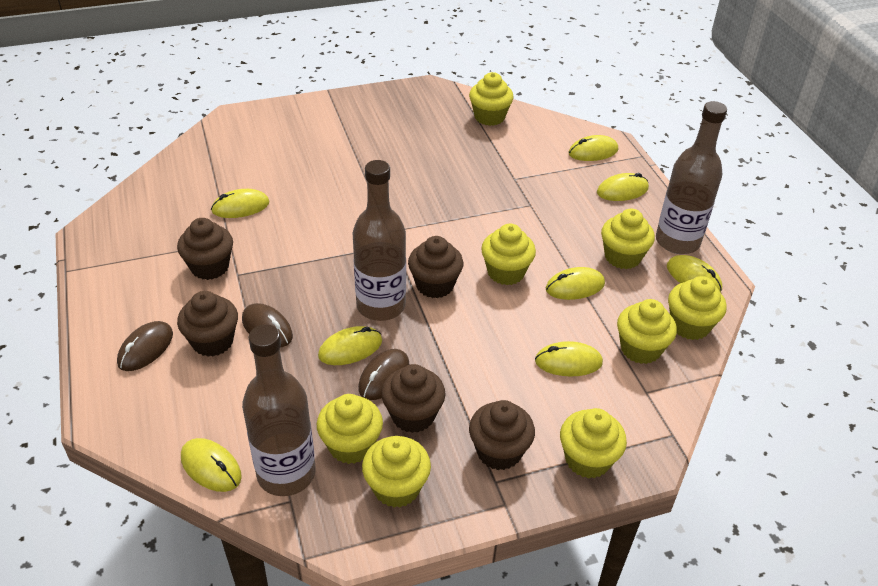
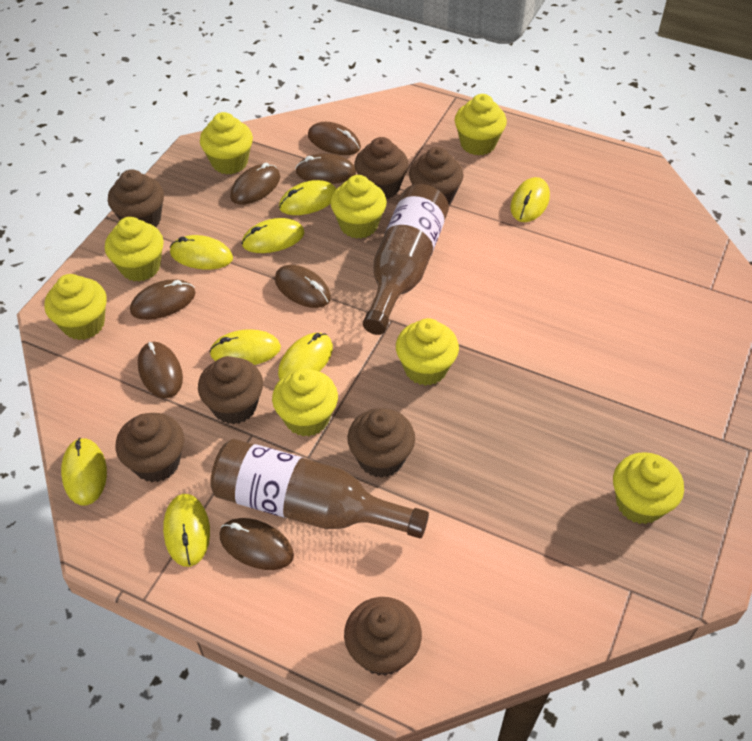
brown bottle: 3 -> 2
brown cupcake: 5 -> 7
brown mouse: 3 -> 7

